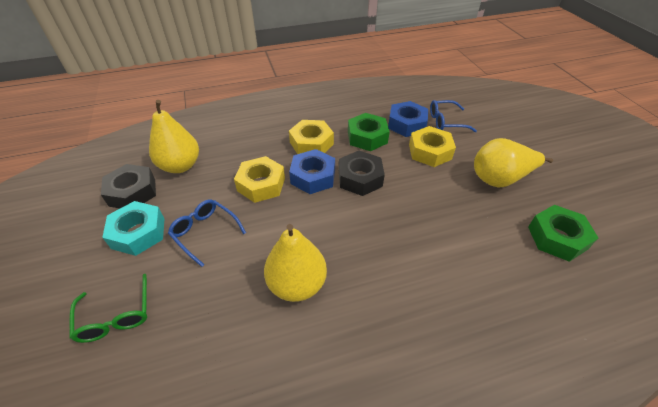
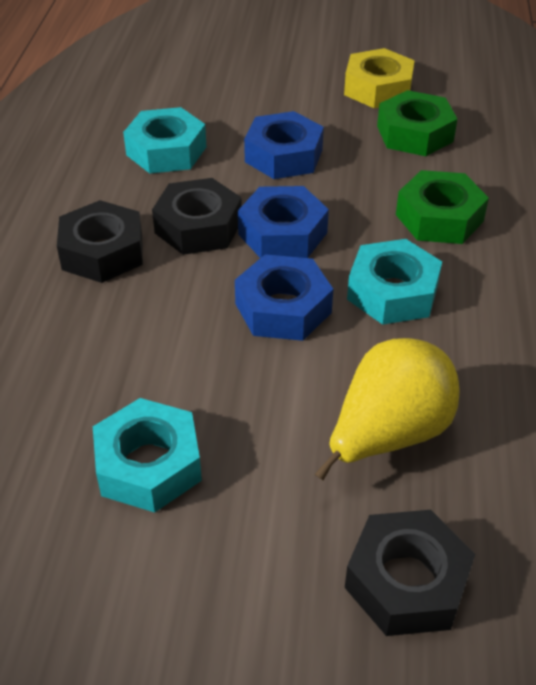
black nut: 2 -> 3
blue glasses: 2 -> 0
blue nut: 2 -> 3
green glasses: 1 -> 0
turquoise nut: 1 -> 3
yellow nut: 3 -> 1
yellow pear: 3 -> 1

